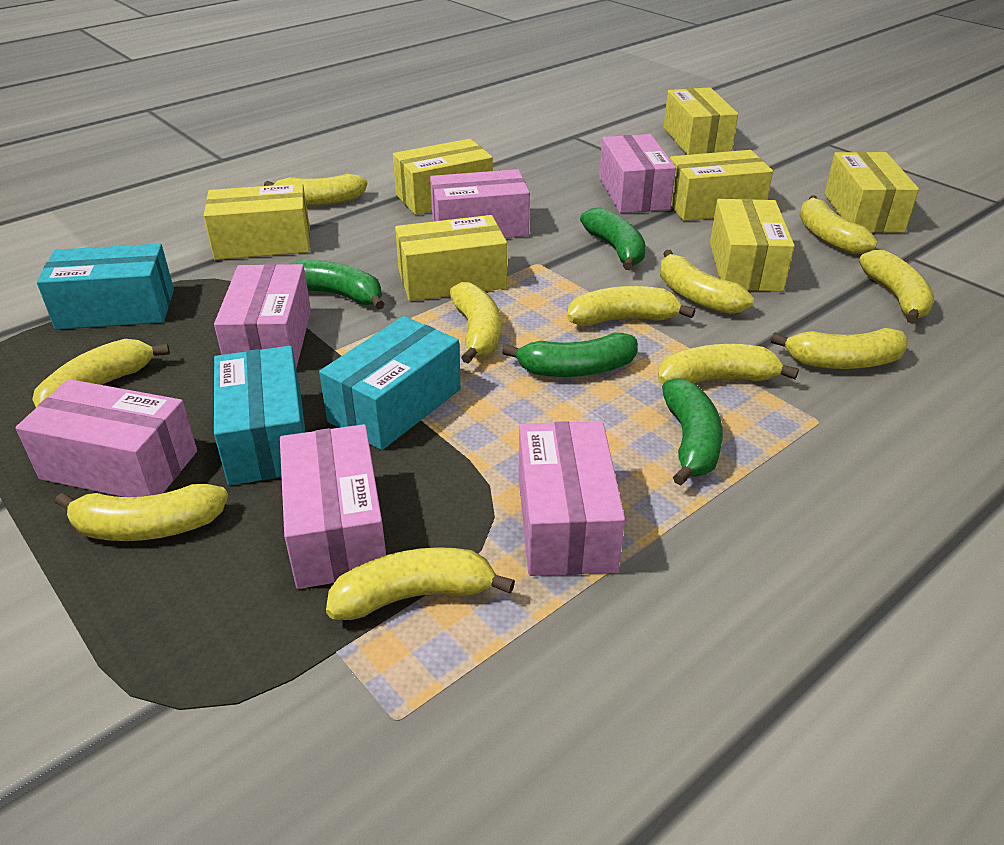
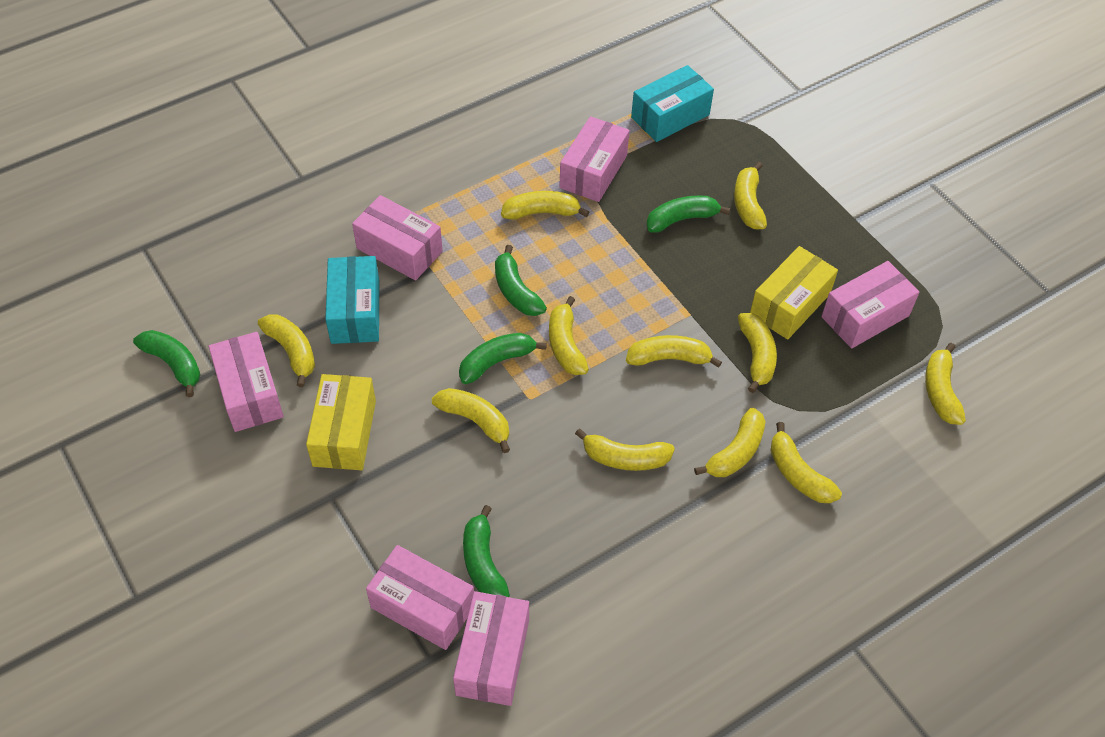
green banana: 4 -> 5
turquoise box: 3 -> 2
yellow box: 7 -> 2

